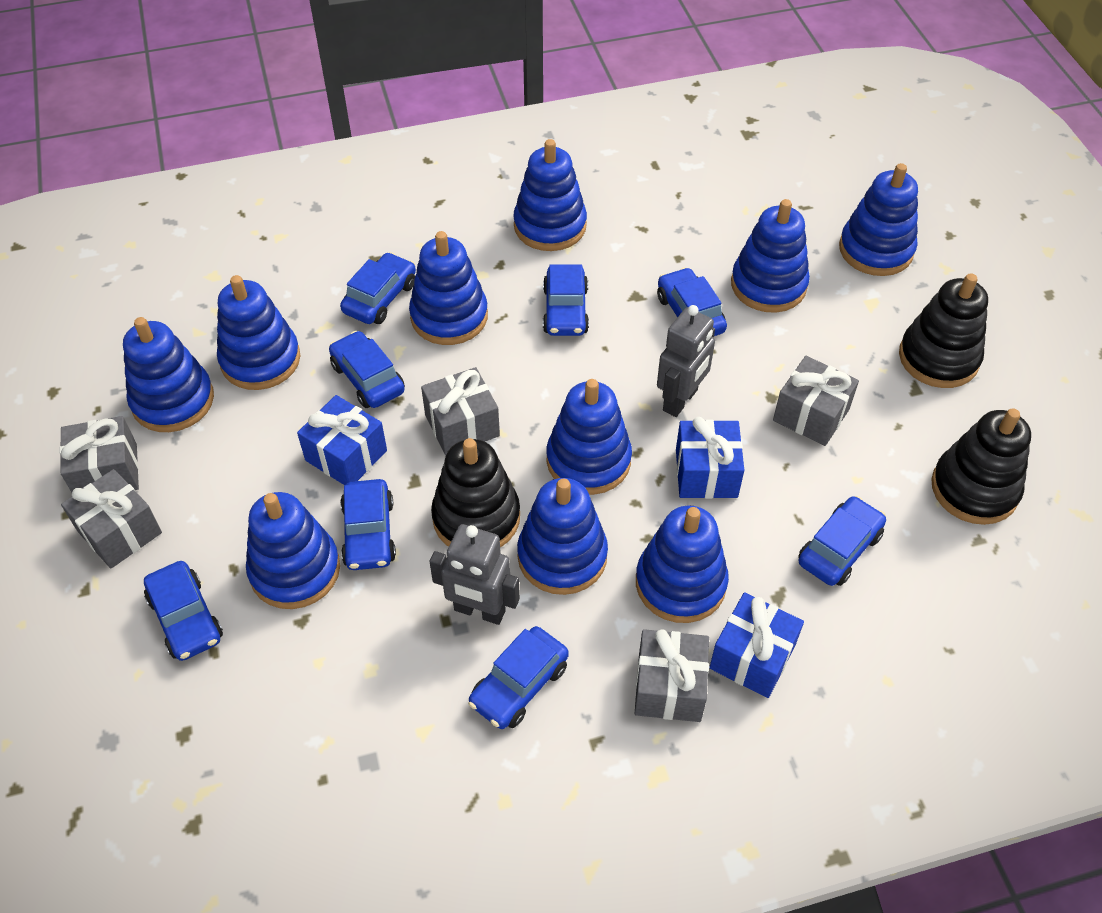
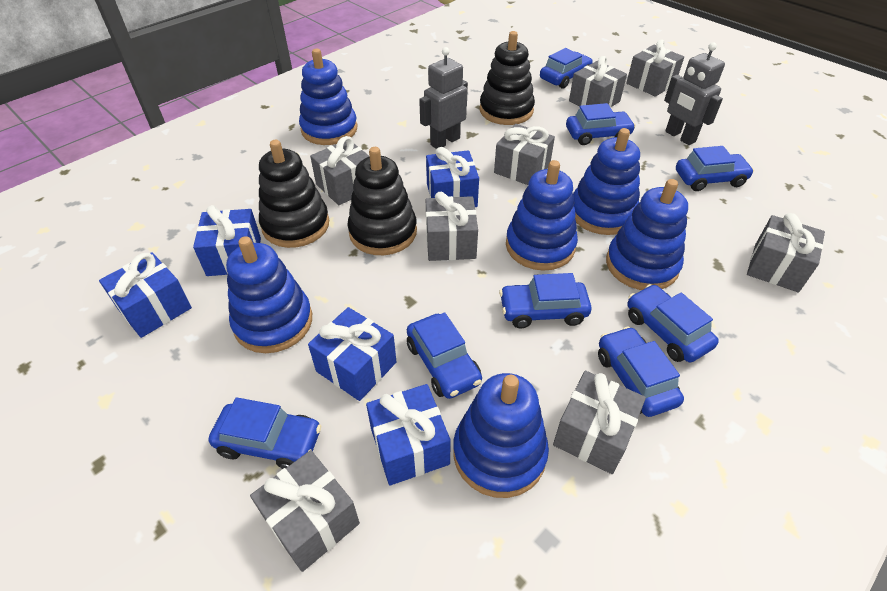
blue gift: 3 -> 5
blue stacking toy: 10 -> 6
grey gift: 5 -> 8

